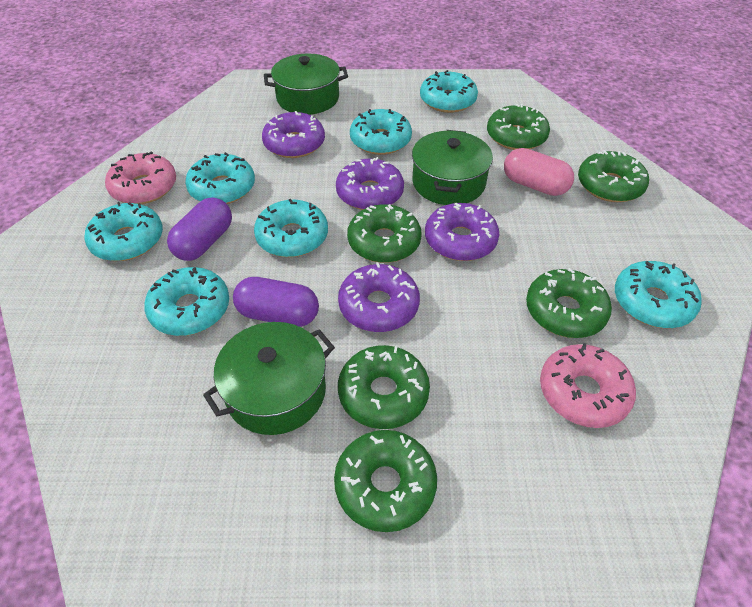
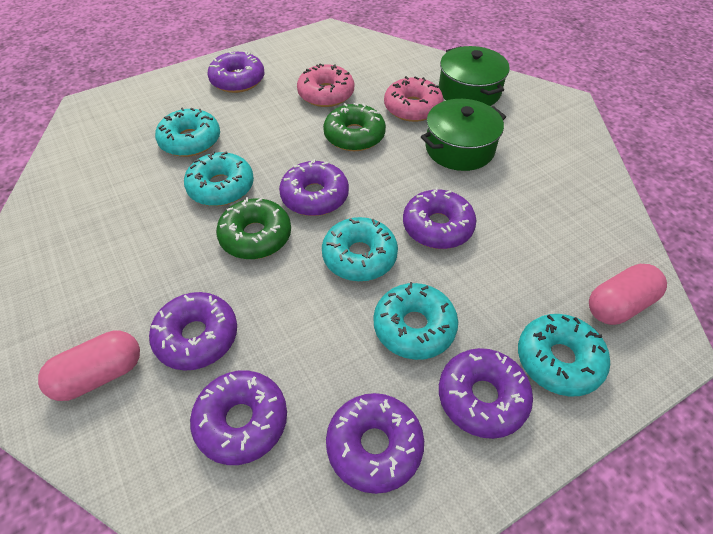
green donut: 6 -> 2
green pot: 3 -> 2
pink capsule: 1 -> 2
purple capsule: 2 -> 0
purple donut: 4 -> 7
turquoise donut: 7 -> 5

